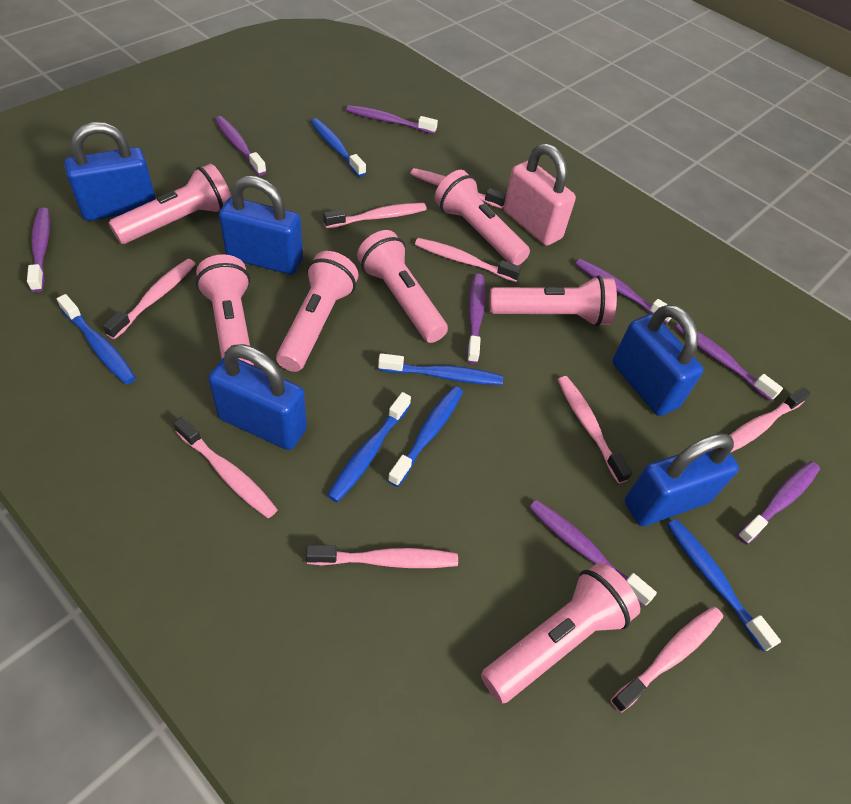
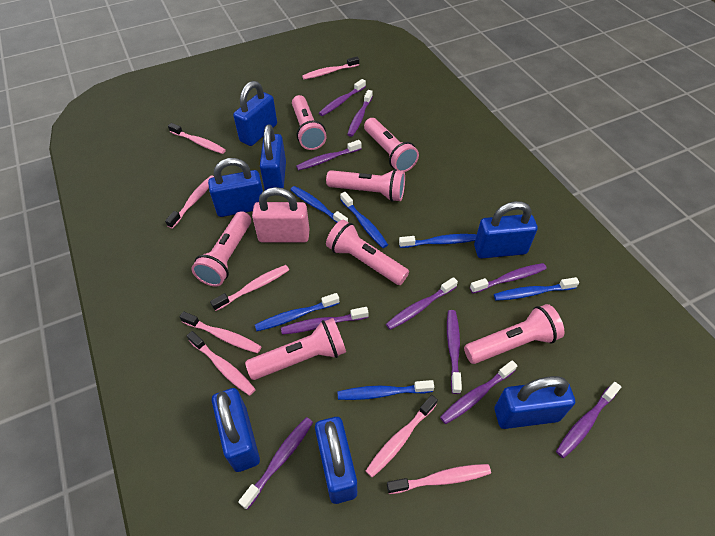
blue padlock: 5 -> 7
pink toothbrush: 9 -> 8
purple toothbrush: 8 -> 10

